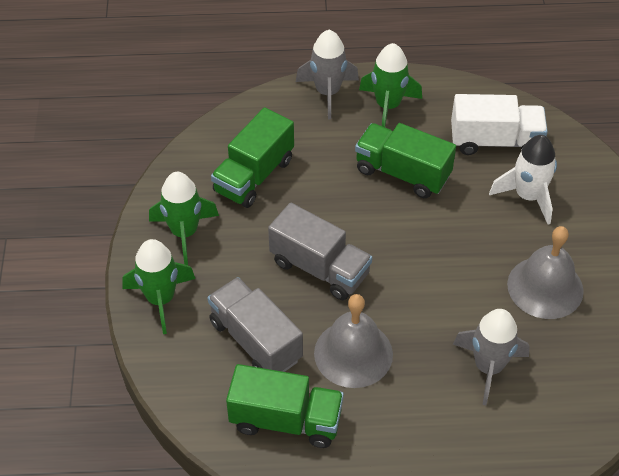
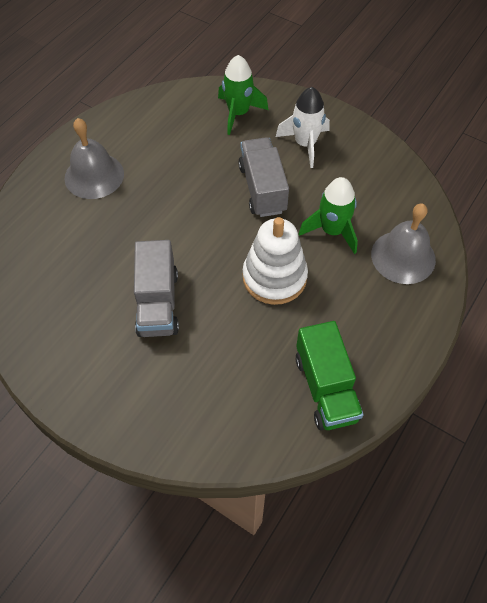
green rocket: 3 -> 2
green truck: 3 -> 1
grey rocket: 2 -> 0
white stacking toy: 0 -> 1
white truck: 1 -> 0

